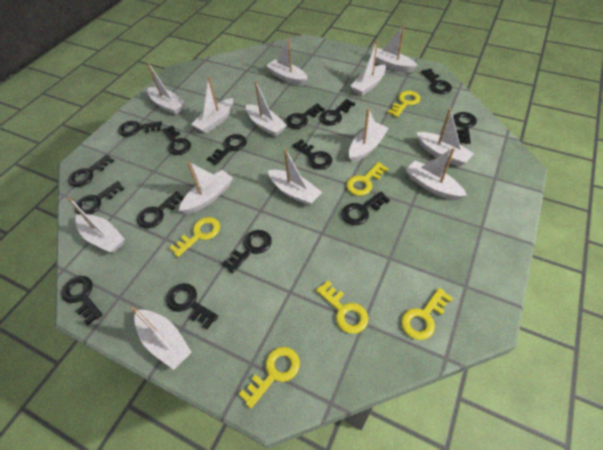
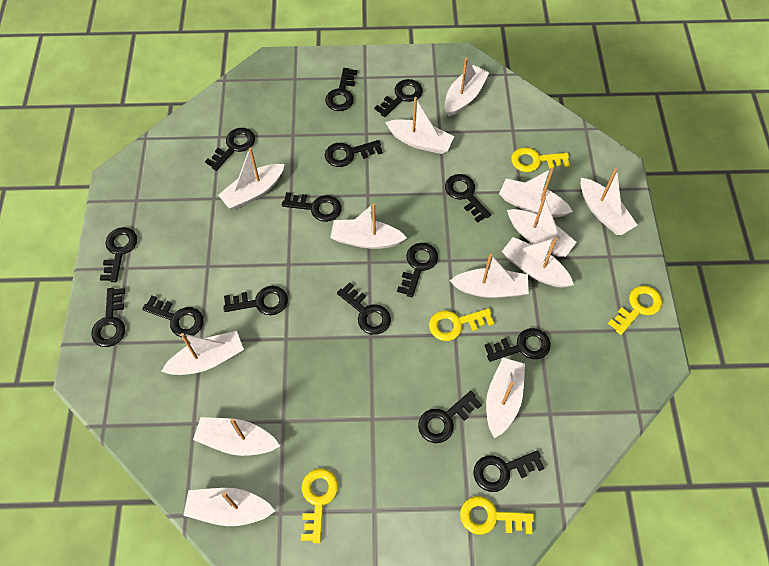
yellow key: 6 -> 5

